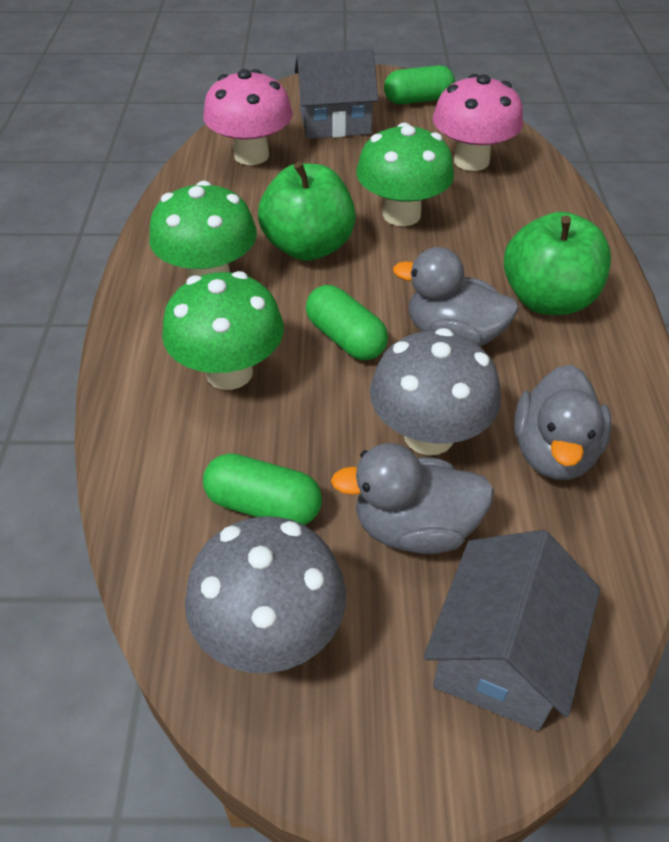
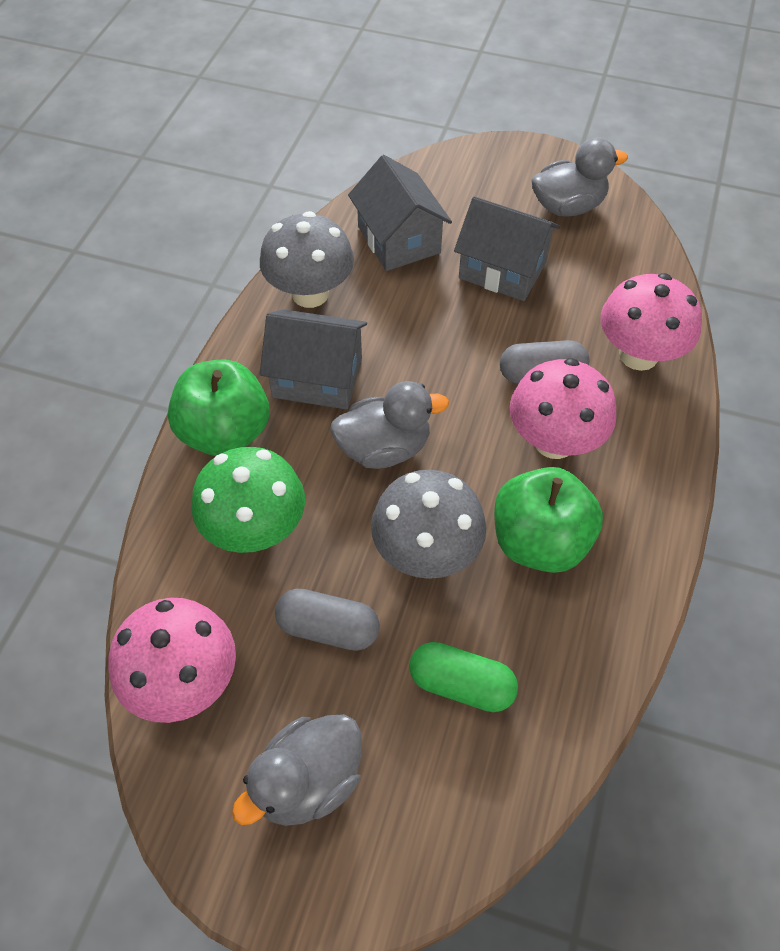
green capsule: 3 -> 1
green mushroom: 3 -> 1
grey capsule: 0 -> 2
grey house: 2 -> 3
pink mushroom: 2 -> 3

